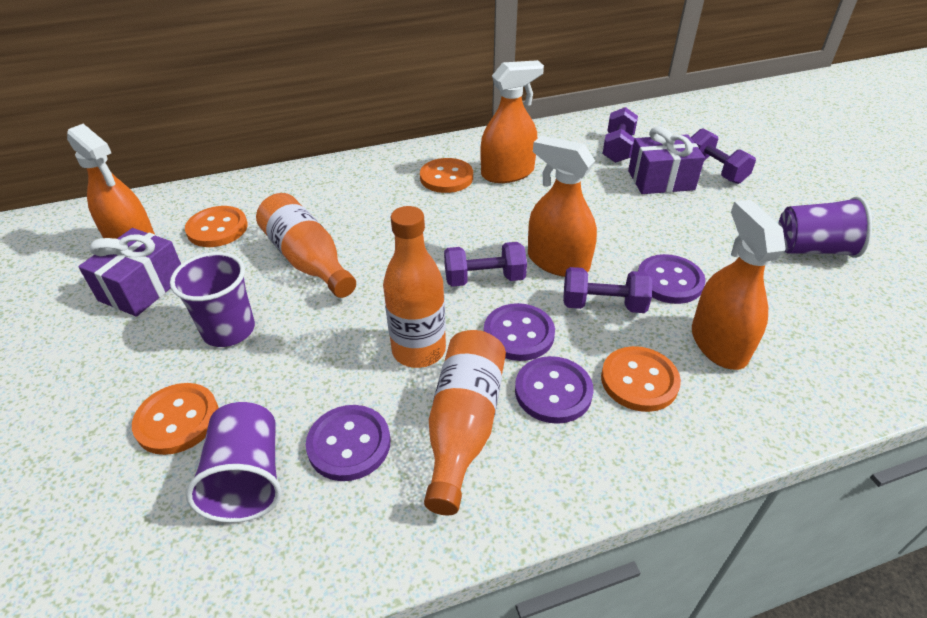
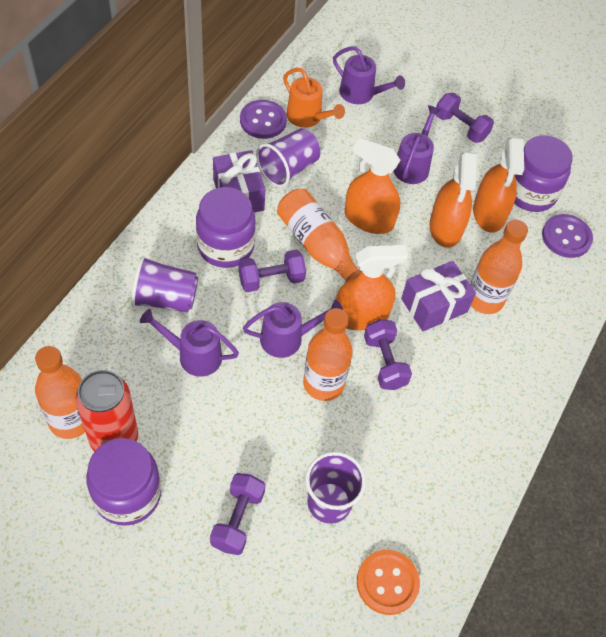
orange bottle: 3 -> 4
orange button: 4 -> 1
orange watering can: 0 -> 1
purple button: 4 -> 2
purple jar: 0 -> 3
purple watering can: 0 -> 4
red can: 0 -> 1

